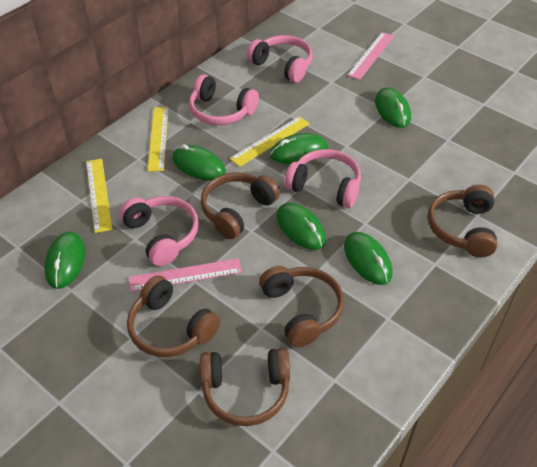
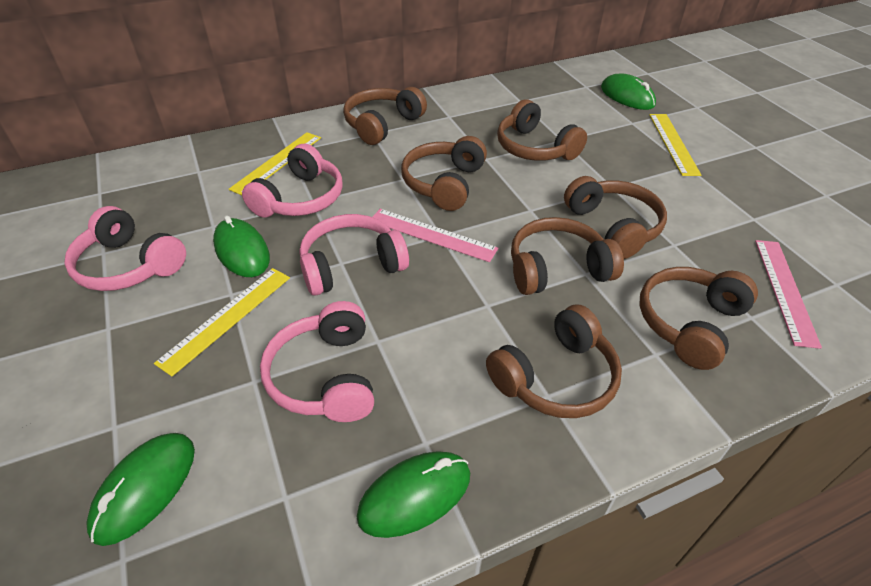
brown headphones: 5 -> 7
green mouse: 6 -> 4

